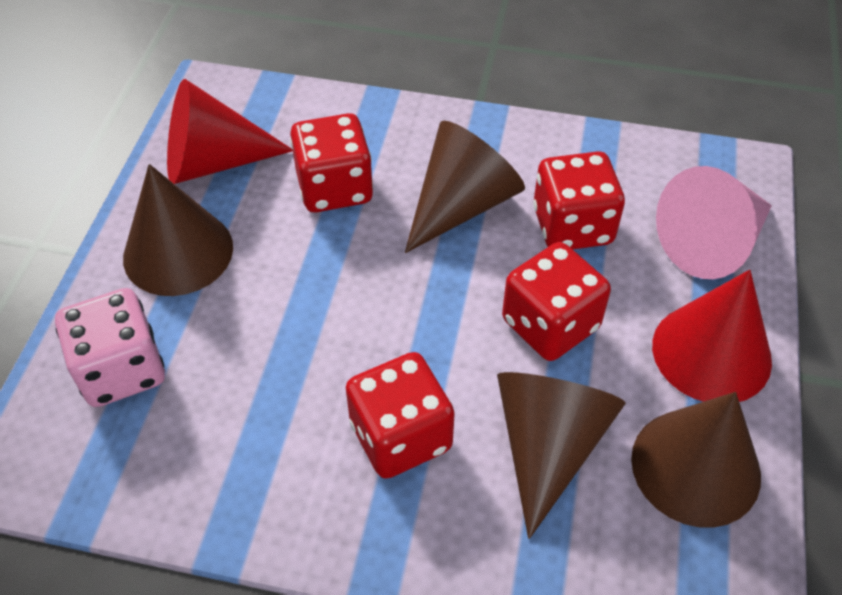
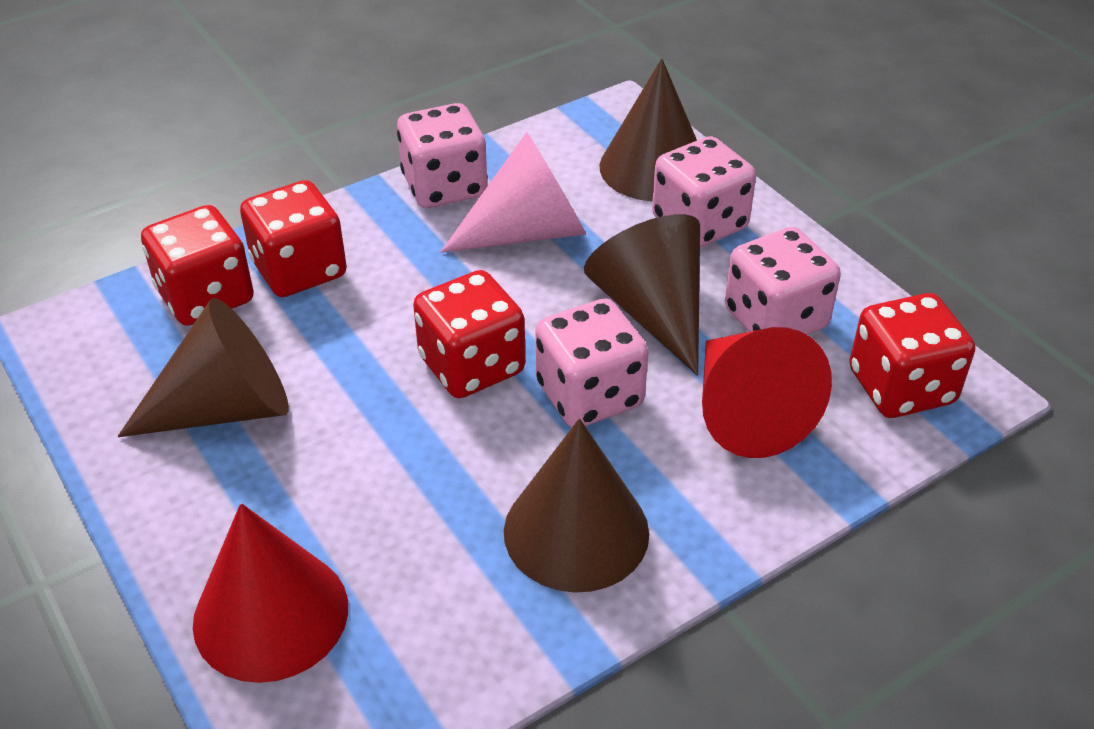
pink dice: 1 -> 4

